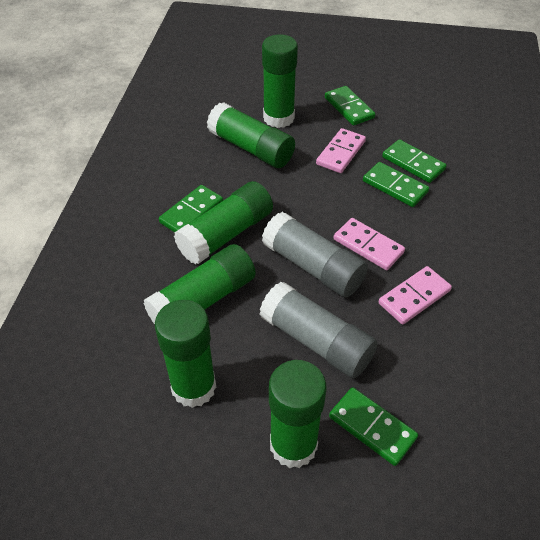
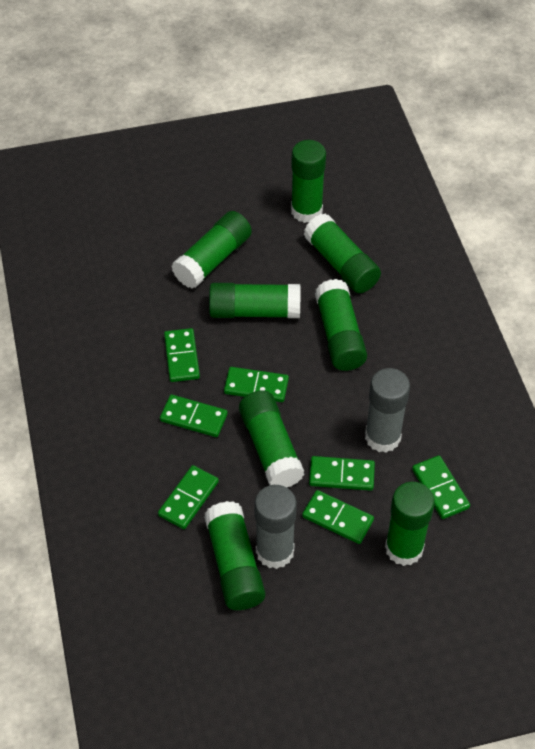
green domino: 5 -> 7
green glue stick: 6 -> 8
pink domino: 3 -> 0

